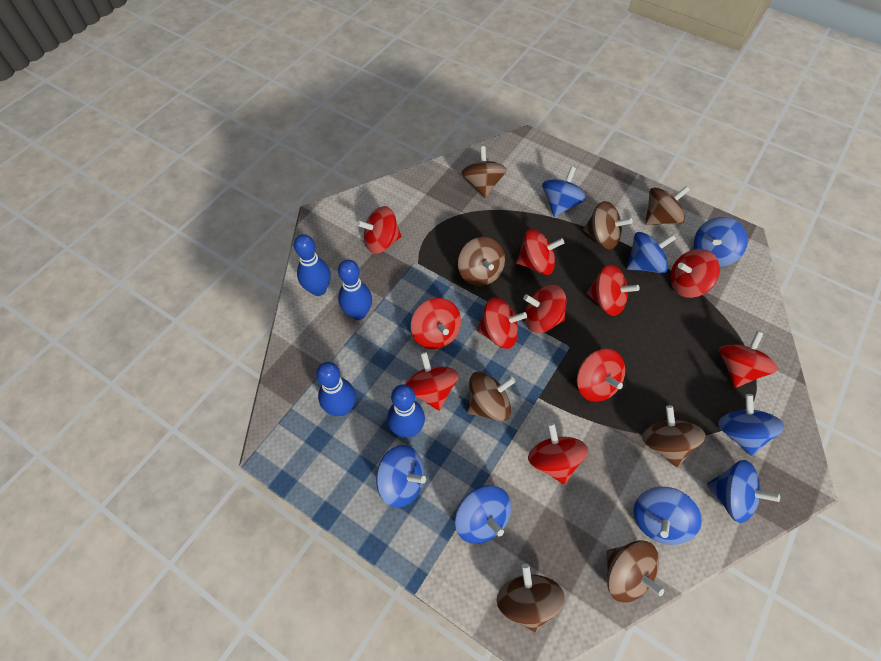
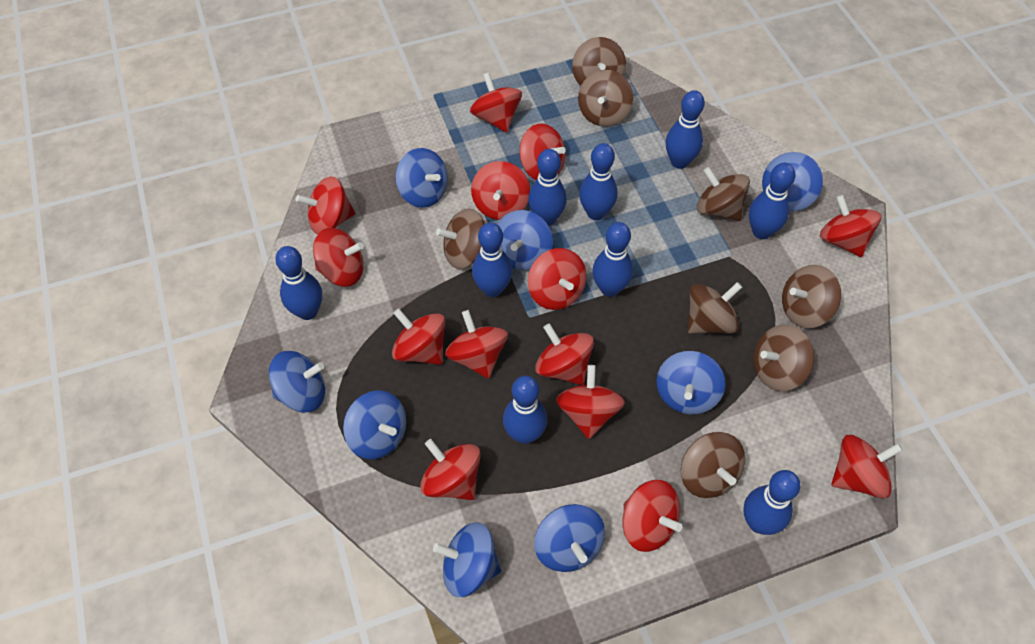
blue bowling pin: 4 -> 9
red spinning top: 11 -> 14

